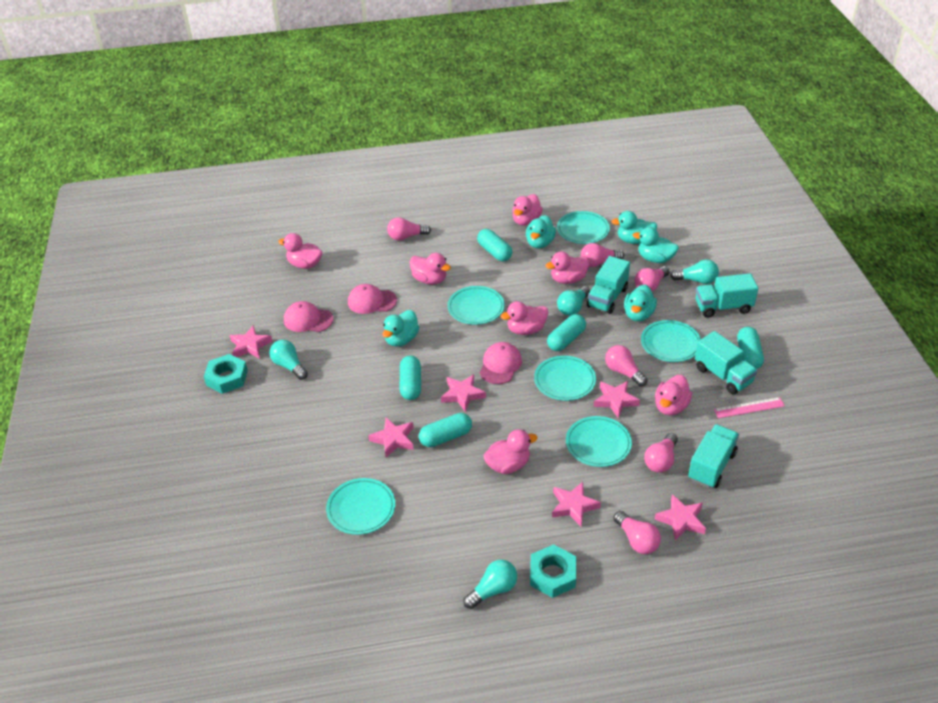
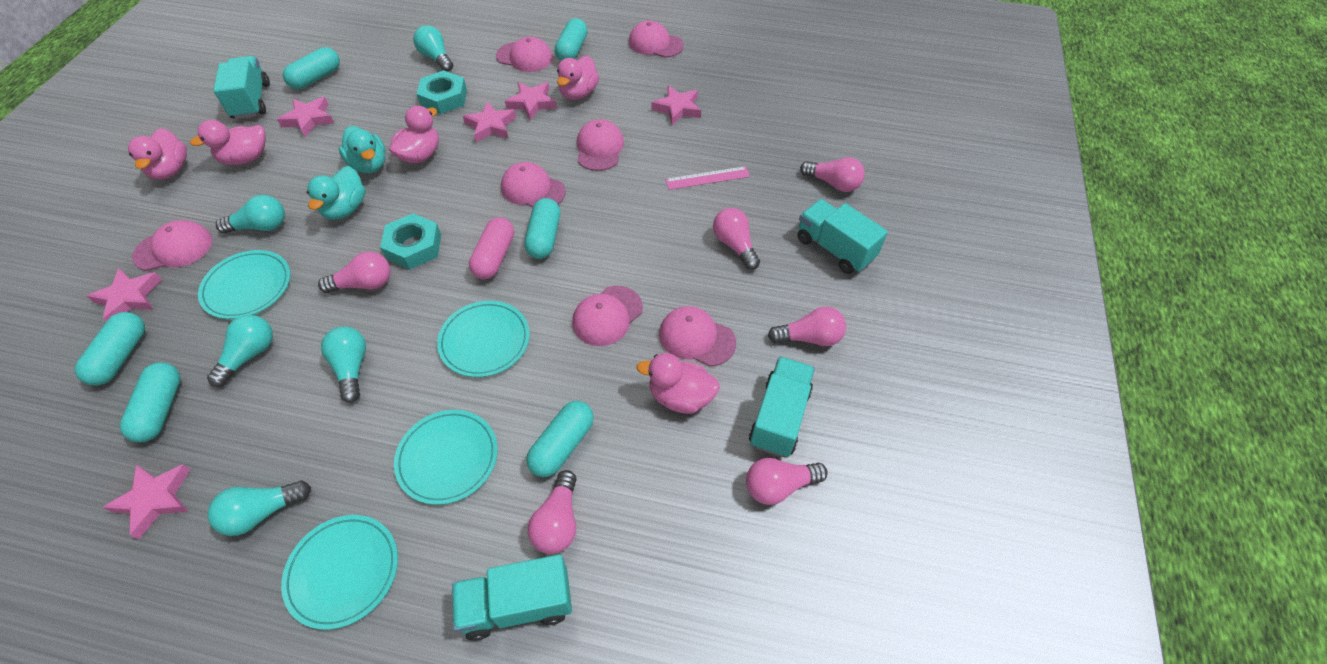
pink cap: 3 -> 7
pink capsule: 0 -> 1
pink duck: 7 -> 5
turquoise capsule: 5 -> 6
turquoise duck: 5 -> 2
turquoise light bulb: 4 -> 5
turquoise plate: 6 -> 4

